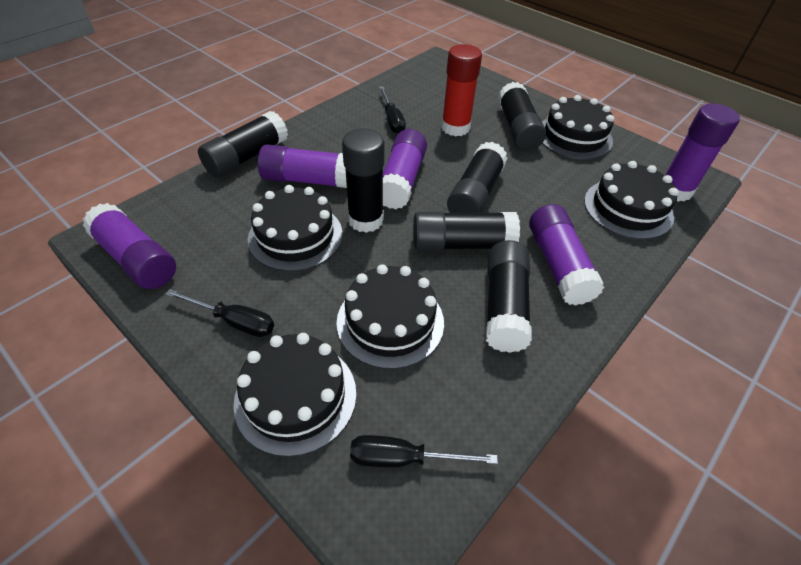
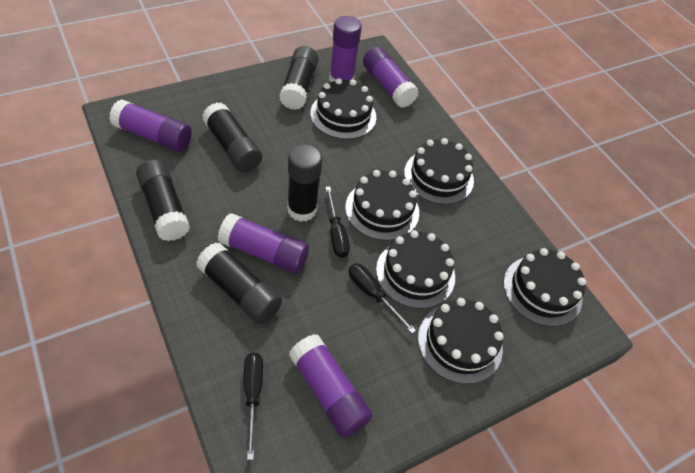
black cake: 5 -> 6
black glue stick: 6 -> 5
red glue stick: 1 -> 0

